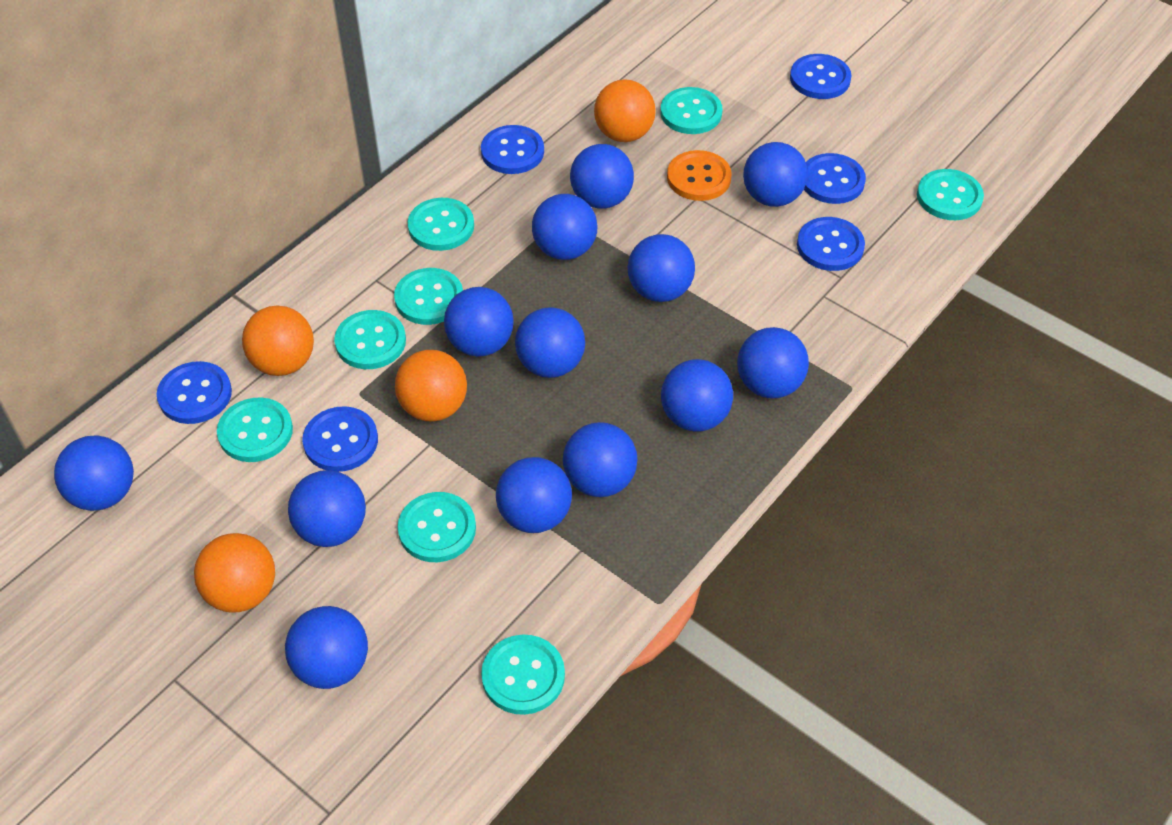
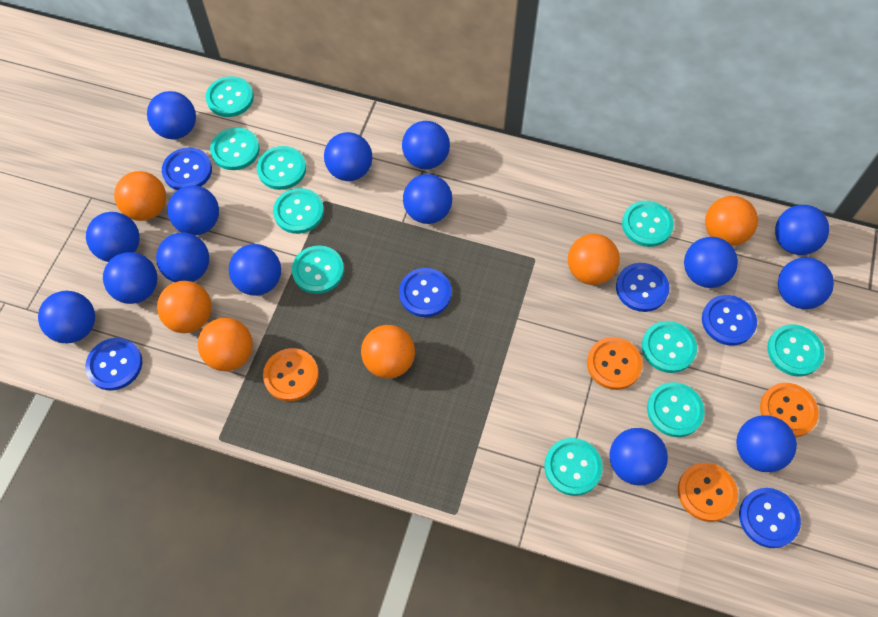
blue ball: 13 -> 15
orange ball: 4 -> 6
orange button: 1 -> 4
turquoise button: 8 -> 10

